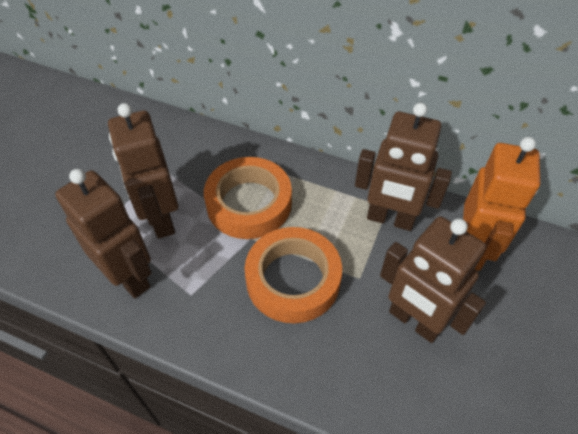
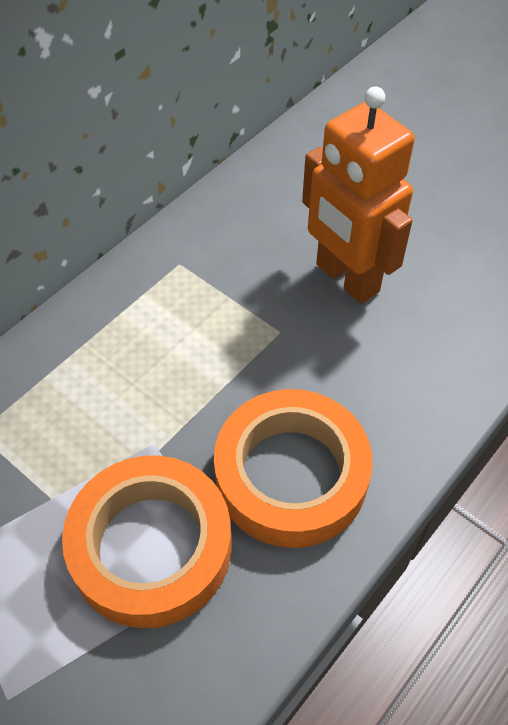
brown robot: 4 -> 0

